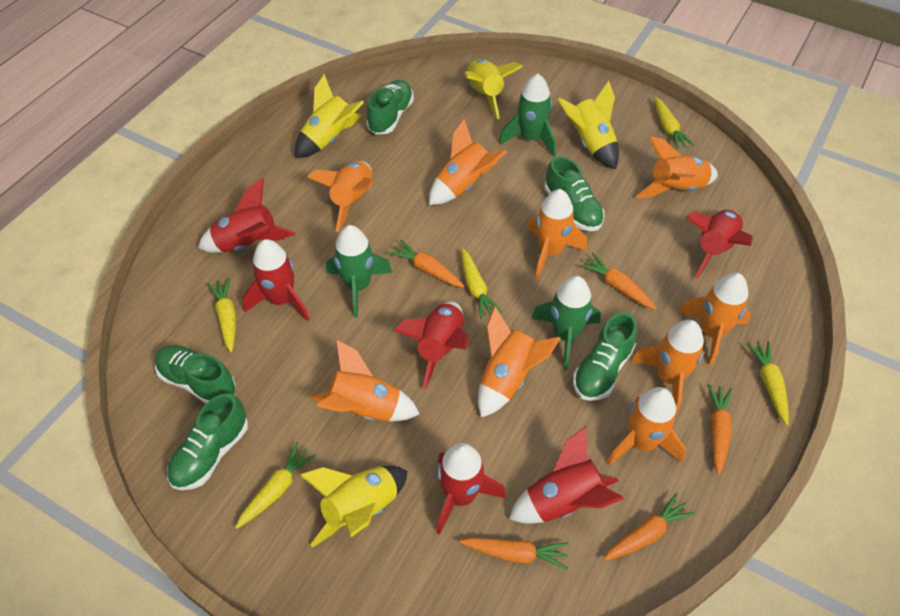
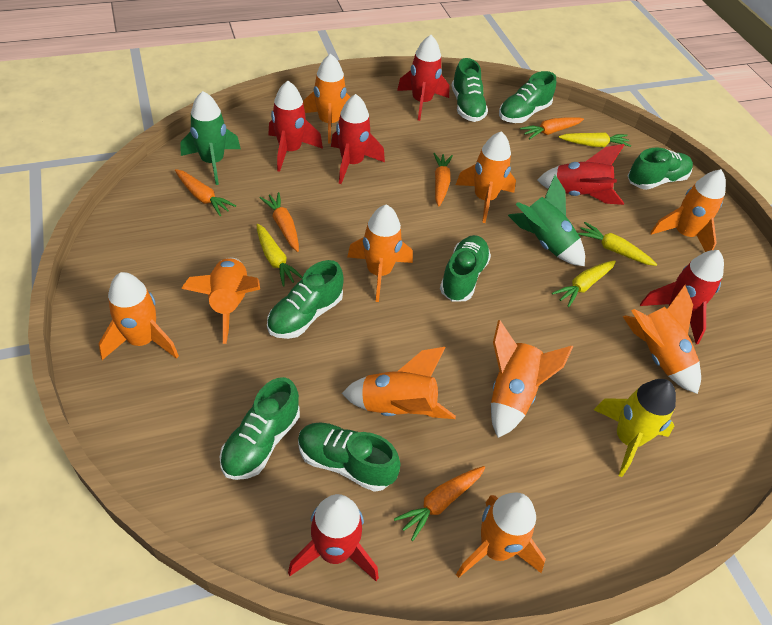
green rocket: 3 -> 2
green shoe: 5 -> 7
orange rocket: 9 -> 10
yellow carrot: 5 -> 4
yellow rocket: 4 -> 1

